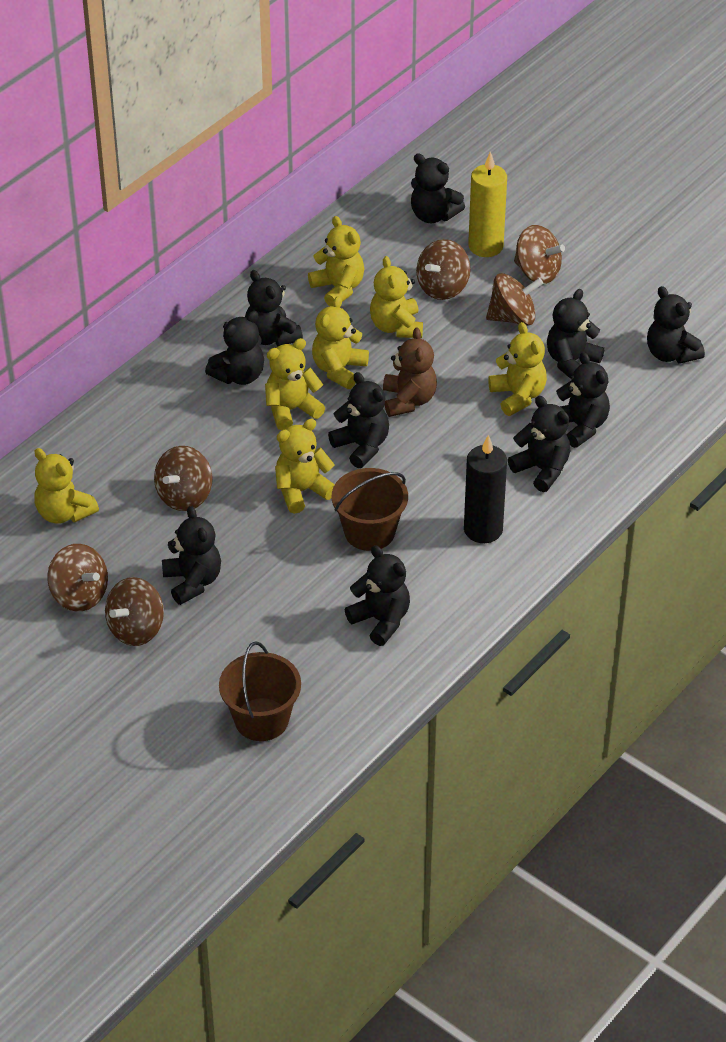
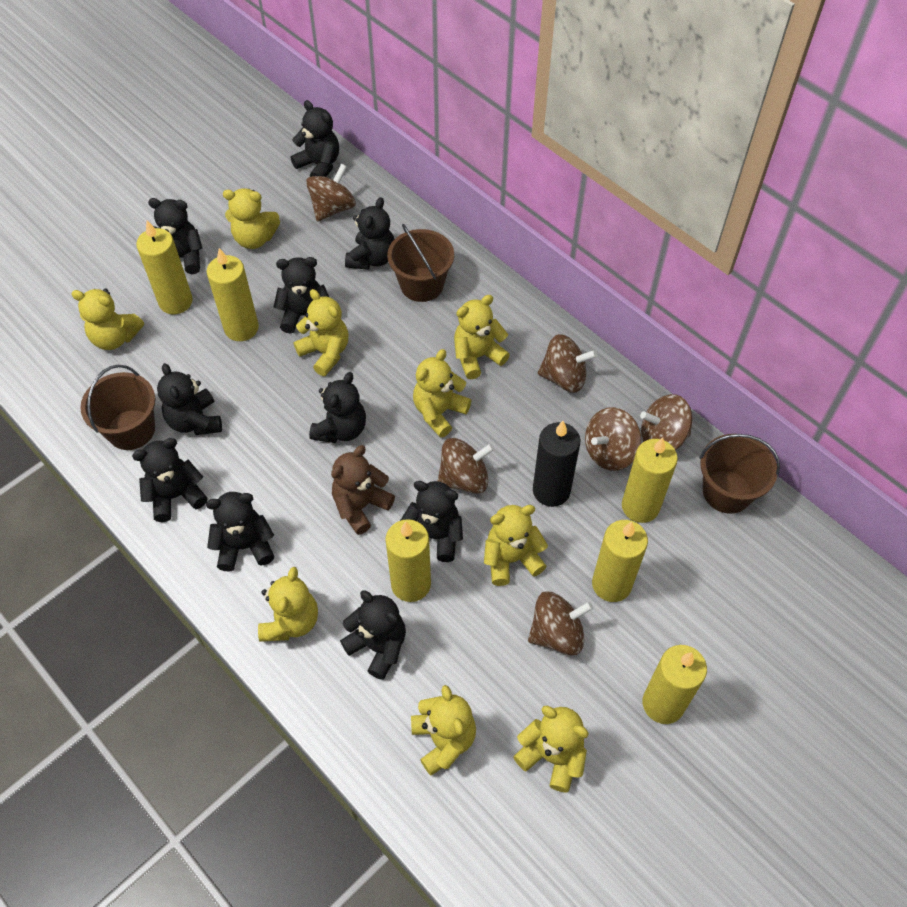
brown bucket: 2 -> 3
yellow candle: 1 -> 6
yellow teddy bear: 7 -> 9

